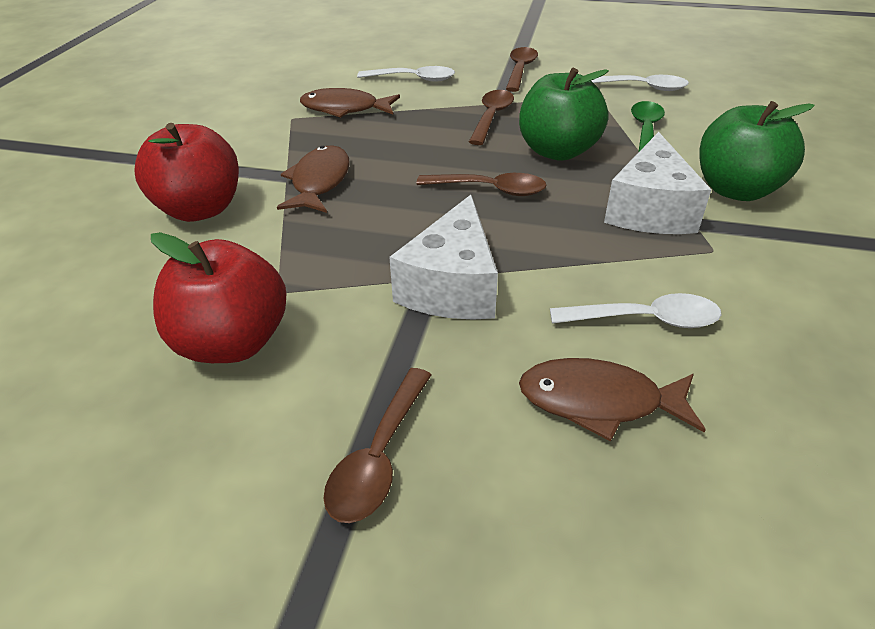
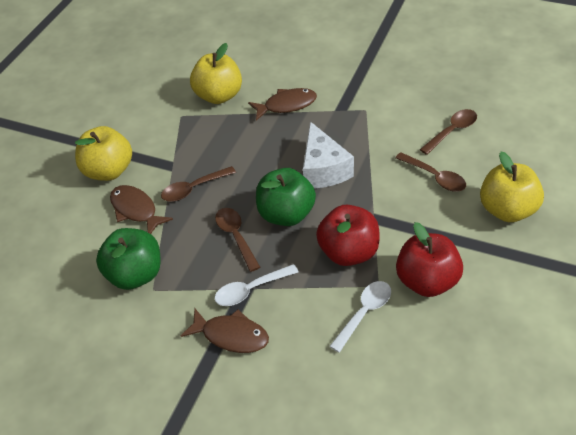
green spoon: 1 -> 0
white cheese: 2 -> 1
white spoon: 3 -> 2
yellow apple: 0 -> 3

